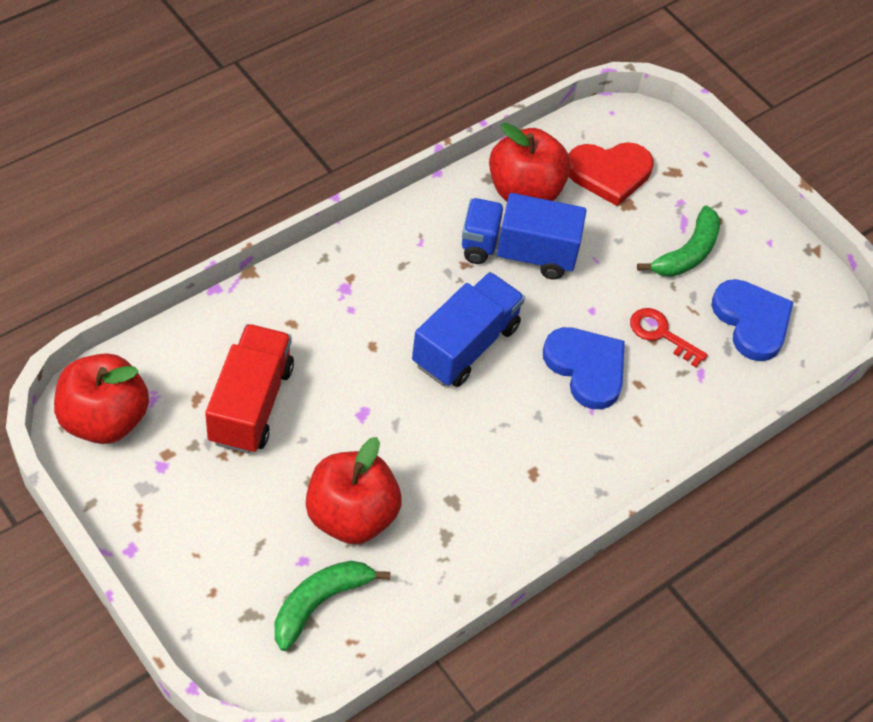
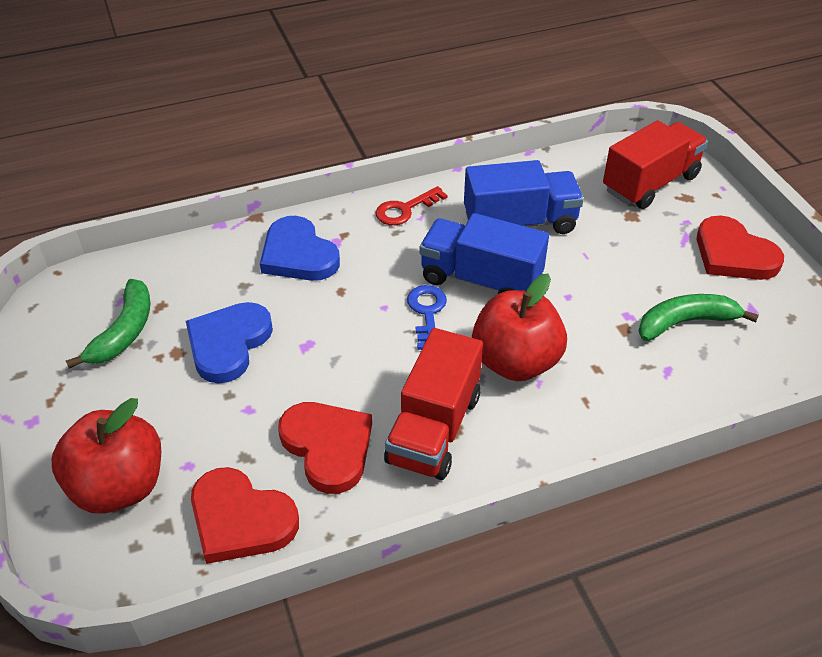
blue key: 0 -> 1
red apple: 3 -> 2
red heart: 1 -> 3
red truck: 1 -> 2

